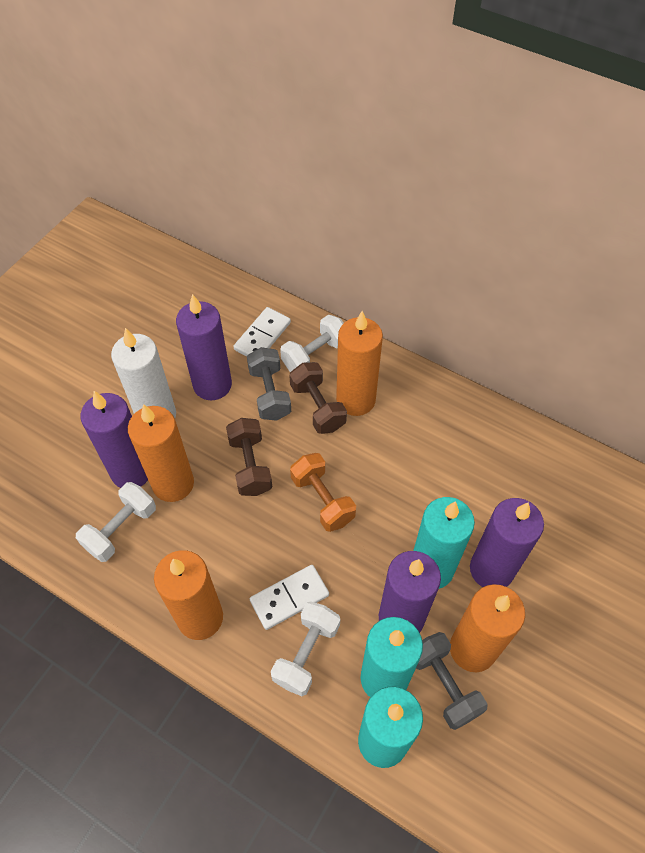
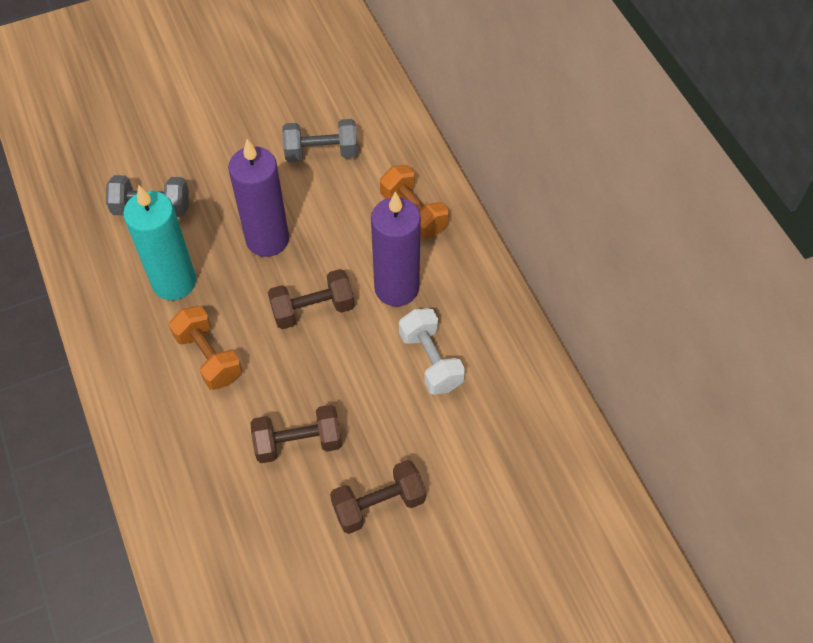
brown dumbbell: 2 -> 3
orange candle: 4 -> 0
orange dumbbell: 1 -> 2
purple candle: 4 -> 2
turquoise candle: 3 -> 1
white candle: 1 -> 0
white domino: 2 -> 0
white dumbbell: 3 -> 1

